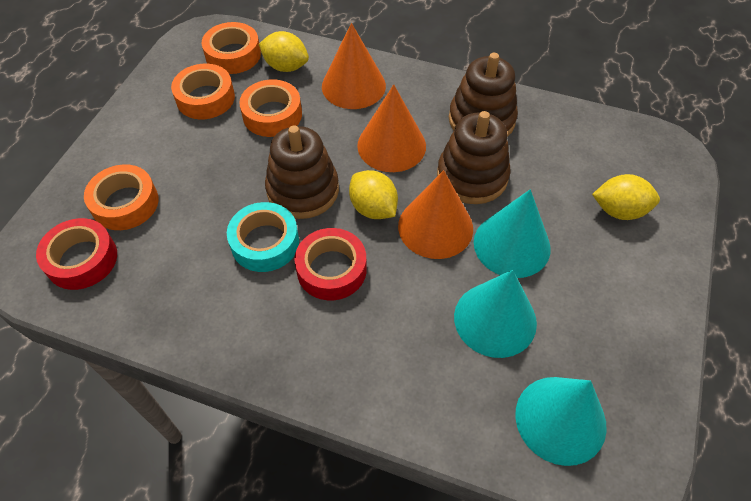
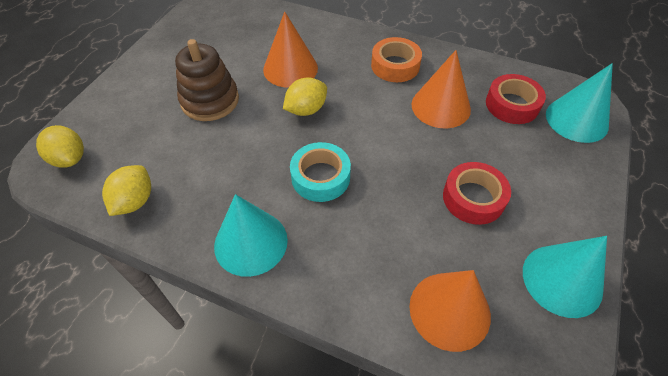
brown stacking toy: 3 -> 1
orange tape: 4 -> 1

